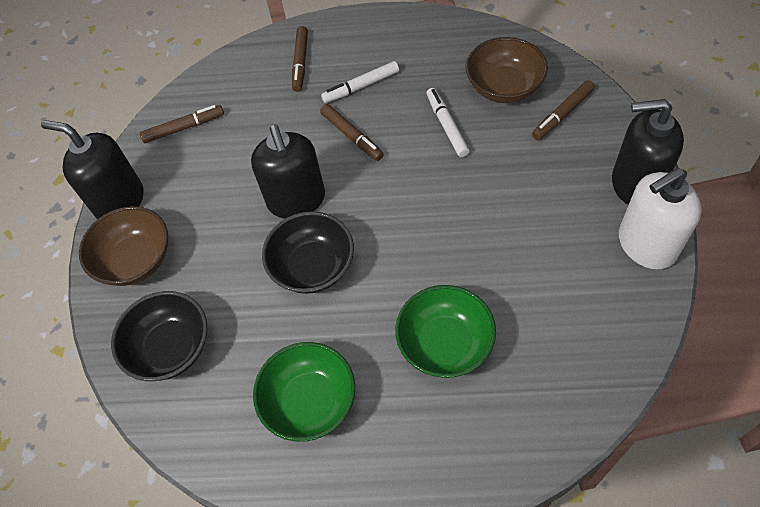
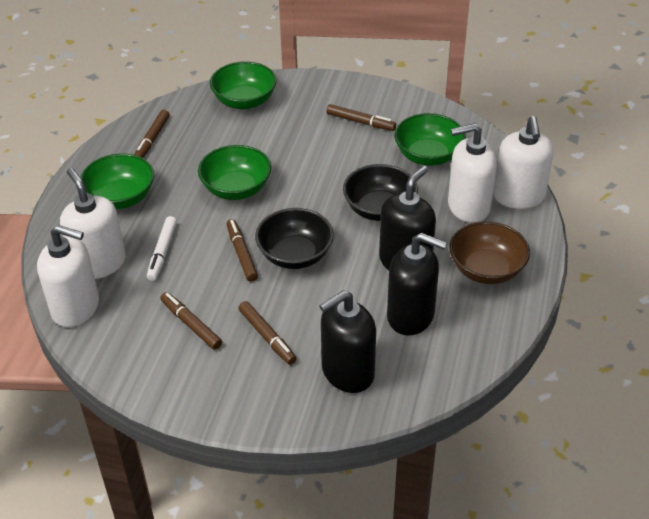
brown bowl: 2 -> 1
brown marker: 4 -> 5
green bowl: 2 -> 4
white marker: 2 -> 1
white soap dispenser: 1 -> 4

